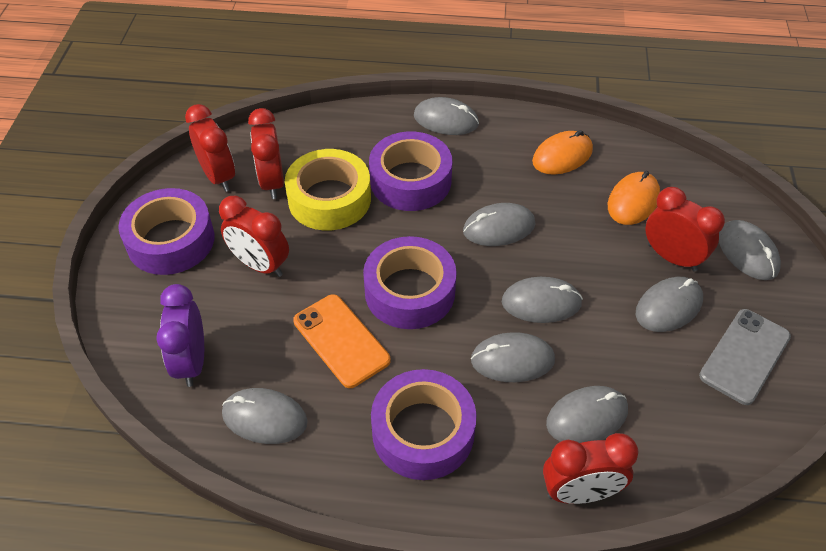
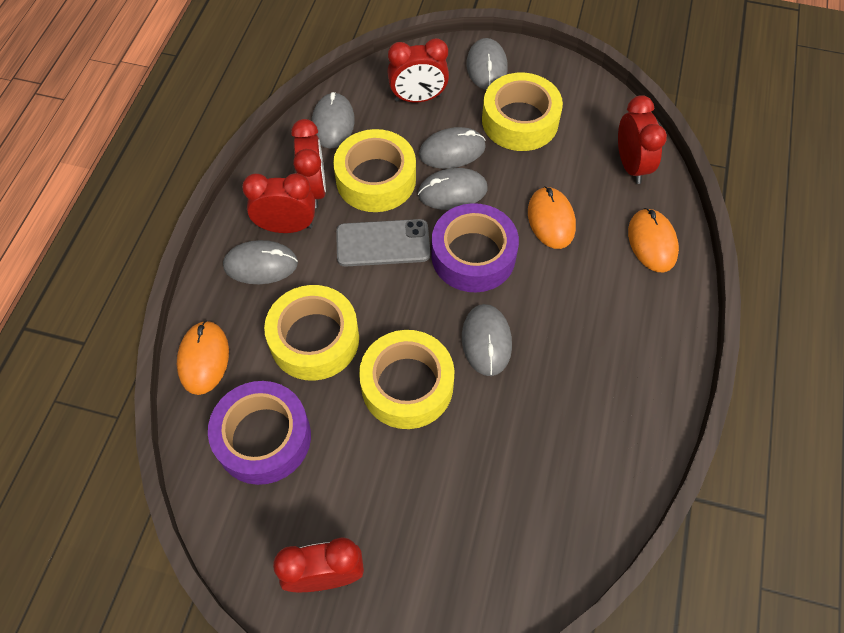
grey mouse: 8 -> 6
orange mouse: 2 -> 3
orange phone: 1 -> 0
purple clock: 1 -> 0
purple tape: 4 -> 2
yellow tape: 1 -> 4

